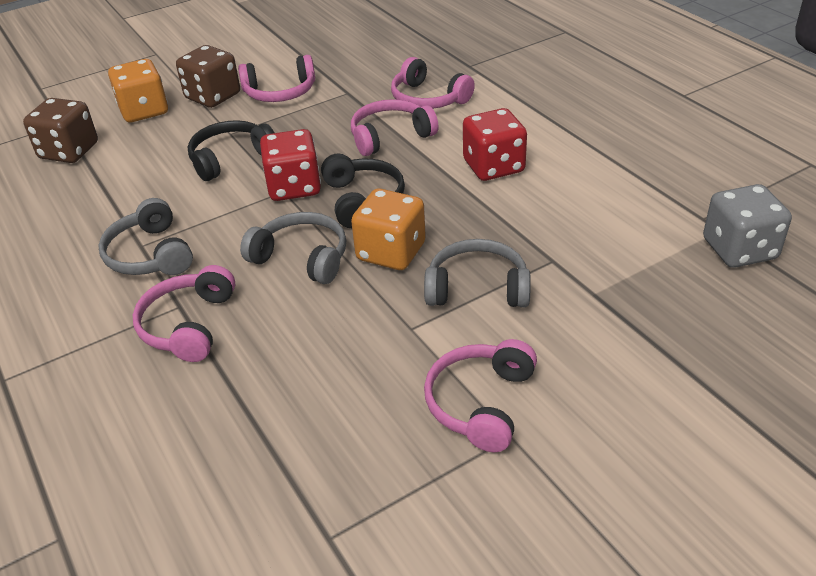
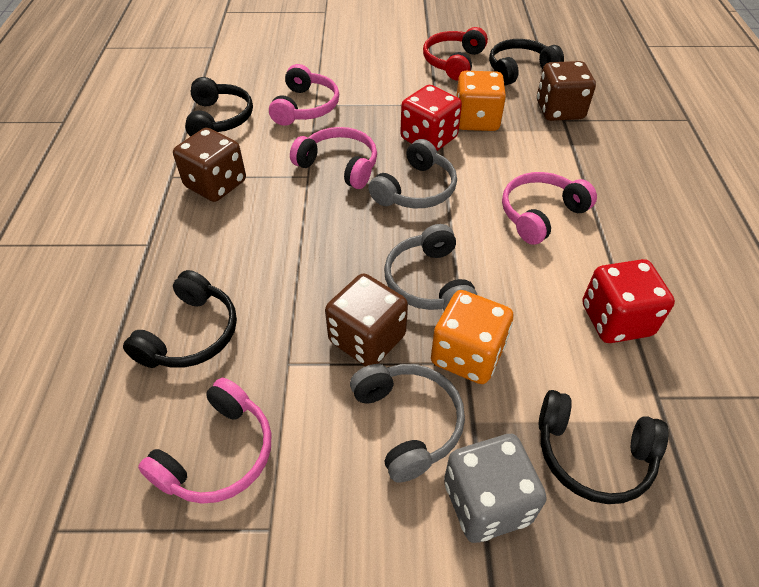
black headphones: 2 -> 4
brown dice: 2 -> 3
pink headphones: 5 -> 4
red headphones: 0 -> 1

